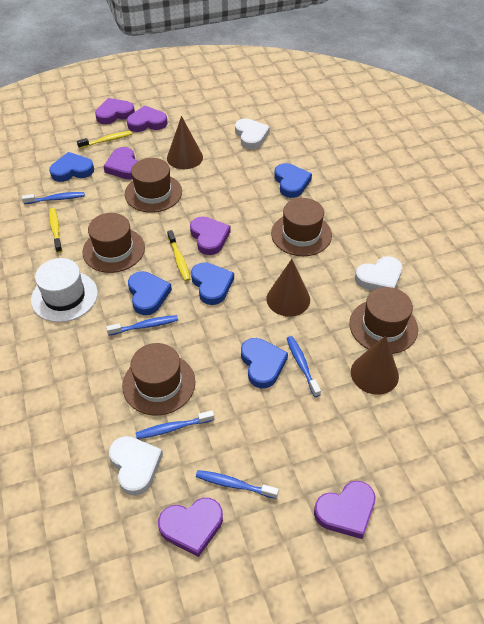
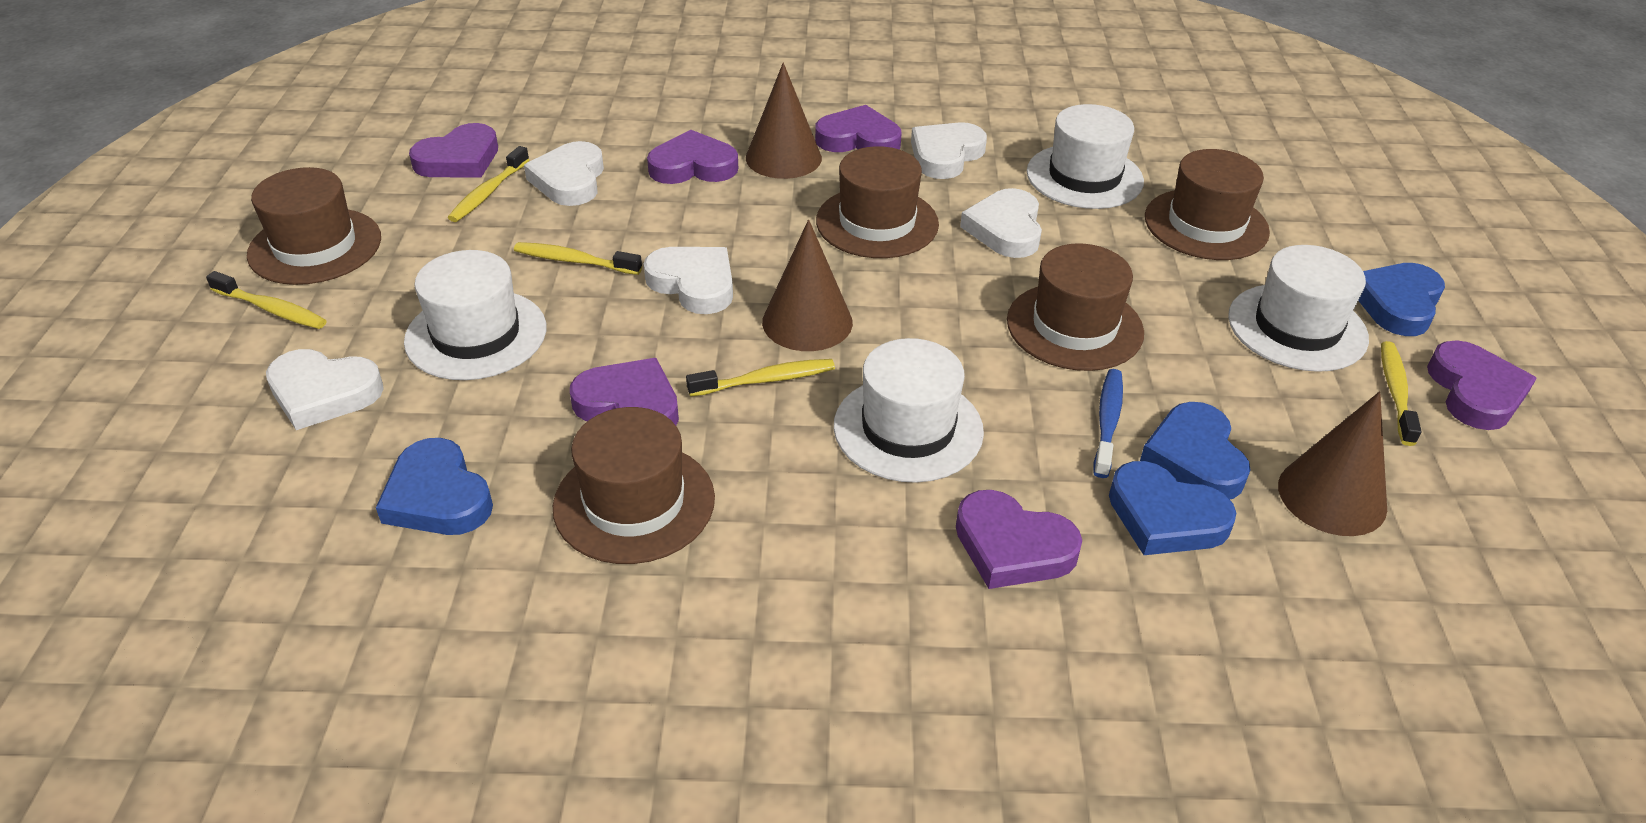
blue heart: 5 -> 4
blue toothbrush: 5 -> 1
white hat: 1 -> 4
white heart: 3 -> 5
yellow toothbrush: 3 -> 5

